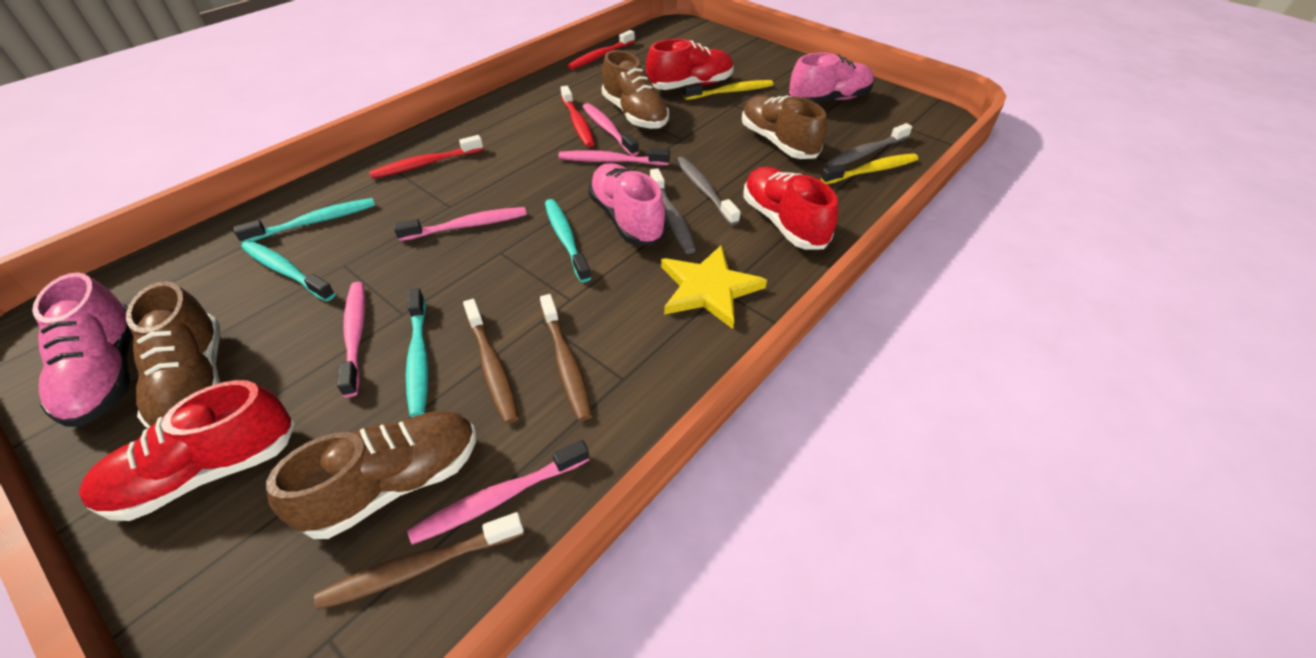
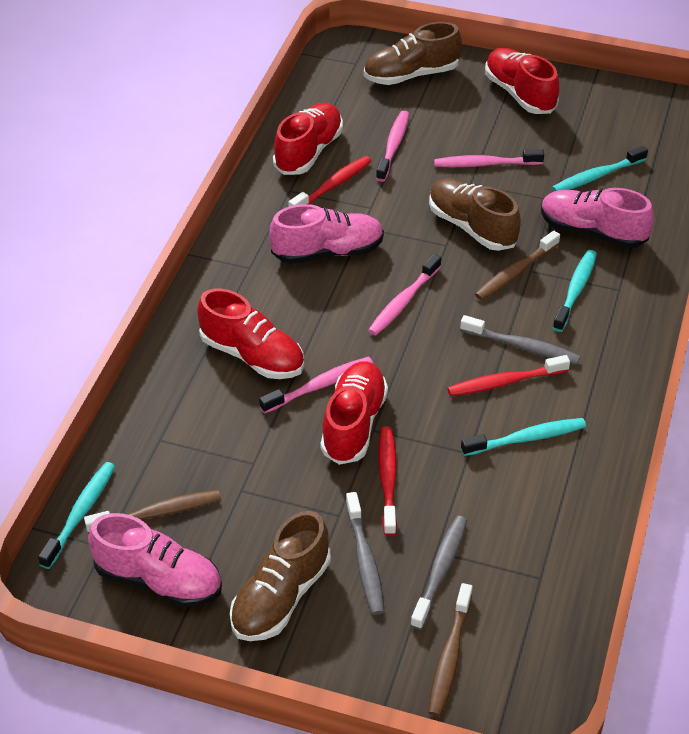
brown shoe: 4 -> 3
pink toothbrush: 5 -> 4
red shoe: 3 -> 4
yellow star: 1 -> 0
yellow toothbrush: 2 -> 0

